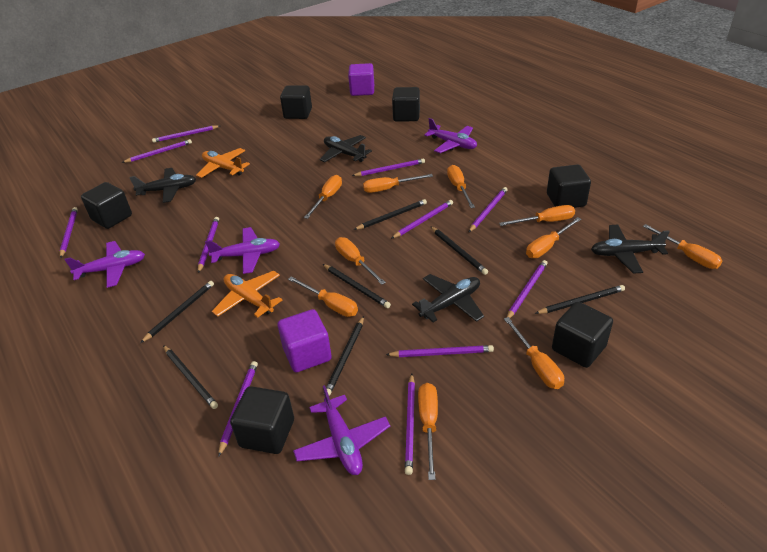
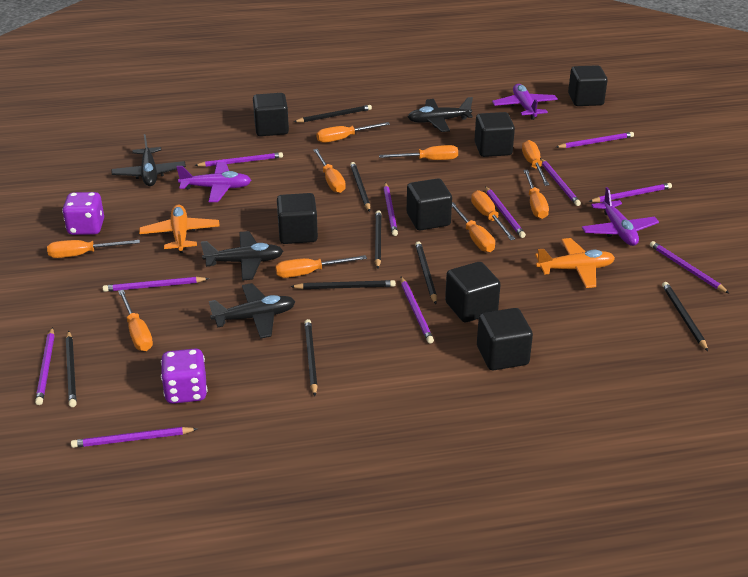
black cube: 6 -> 7
black pencil: 7 -> 8
purple cube: 2 -> 0
purple dice: 0 -> 2
purple plane: 4 -> 3

